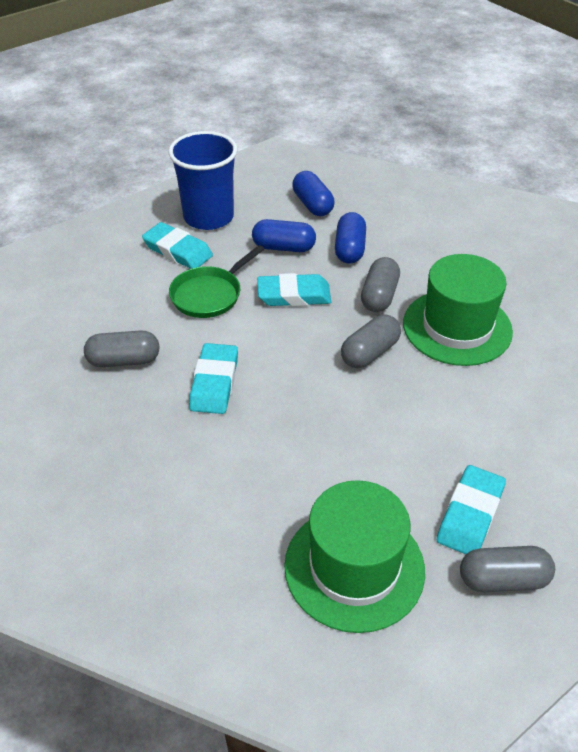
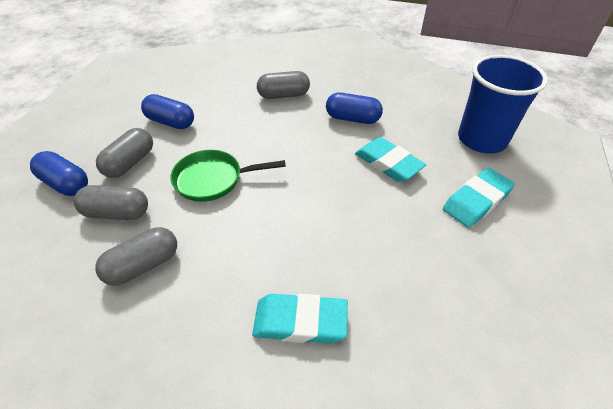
green hat: 2 -> 0
turquoise eraser: 4 -> 3

